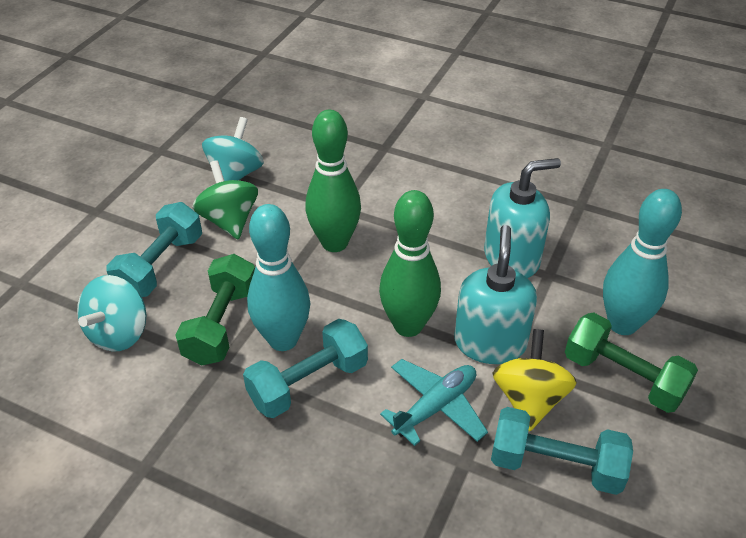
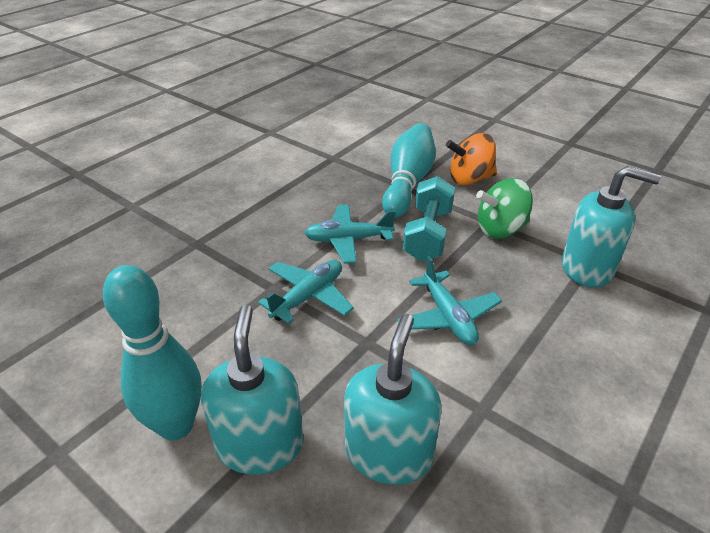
green bowling pin: 2 -> 0
green dumbbell: 2 -> 0
orange spinning top: 0 -> 1
turquoise dumbbell: 3 -> 1
turquoise plane: 1 -> 3
turquoise soap dispenser: 2 -> 3
turquoise spinning top: 2 -> 0
yellow spinning top: 1 -> 0

